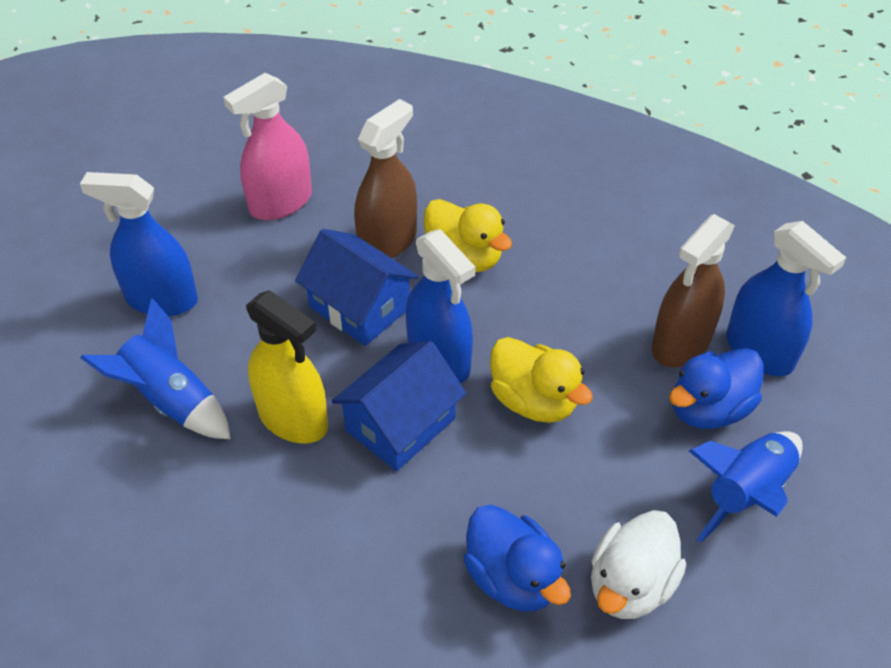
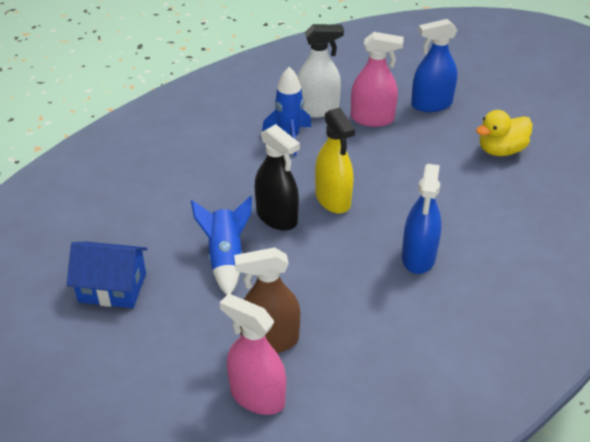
black spray bottle: 0 -> 1
blue duck: 2 -> 0
blue house: 2 -> 1
blue spray bottle: 3 -> 2
brown spray bottle: 2 -> 1
pink spray bottle: 1 -> 2
white duck: 1 -> 0
white spray bottle: 0 -> 1
yellow duck: 2 -> 1

